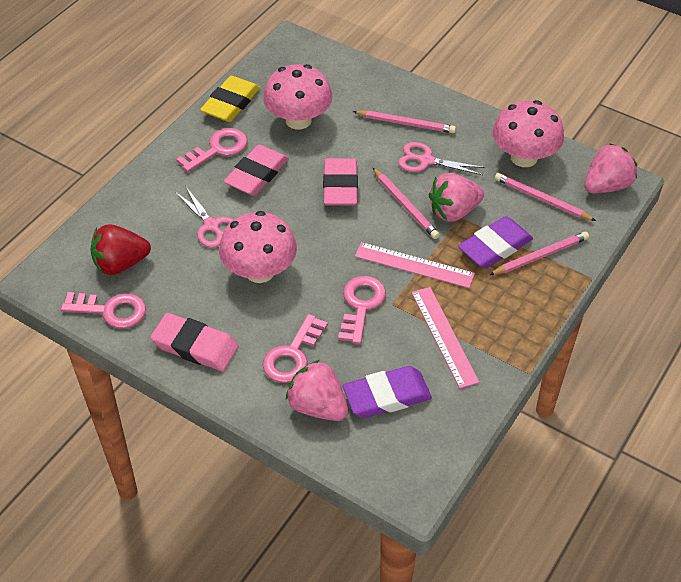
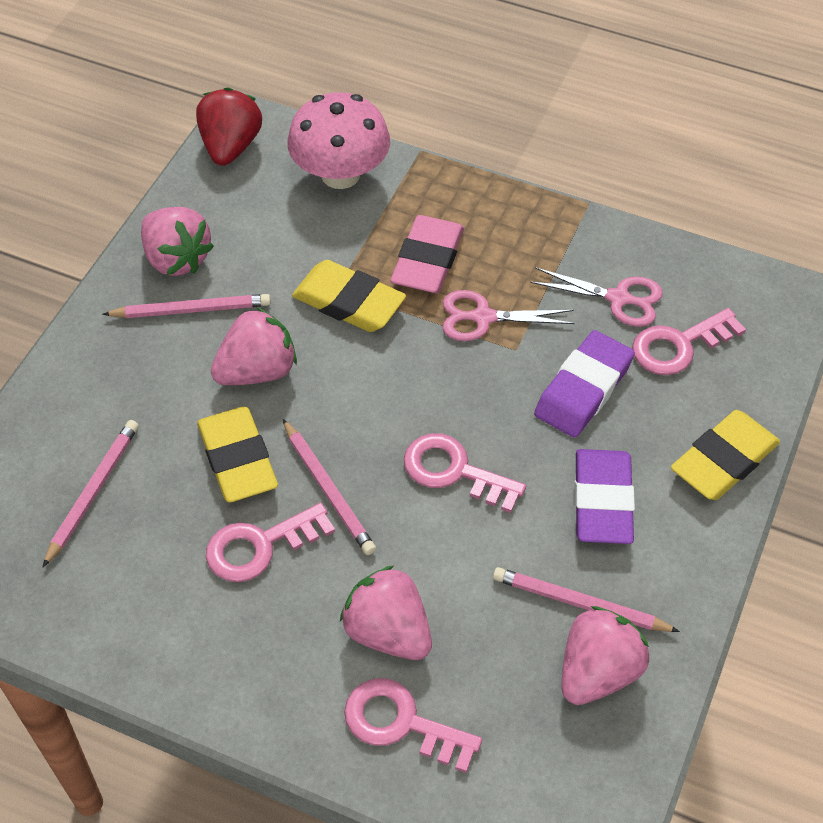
pink eraser: 3 -> 1
pink mushroom: 3 -> 1
pink ruler: 2 -> 0
pink strawberry: 3 -> 4
yellow eraser: 1 -> 3

